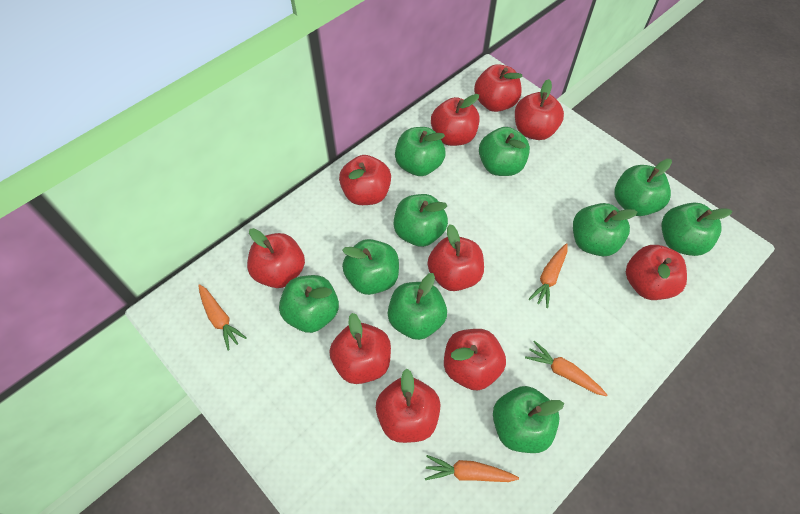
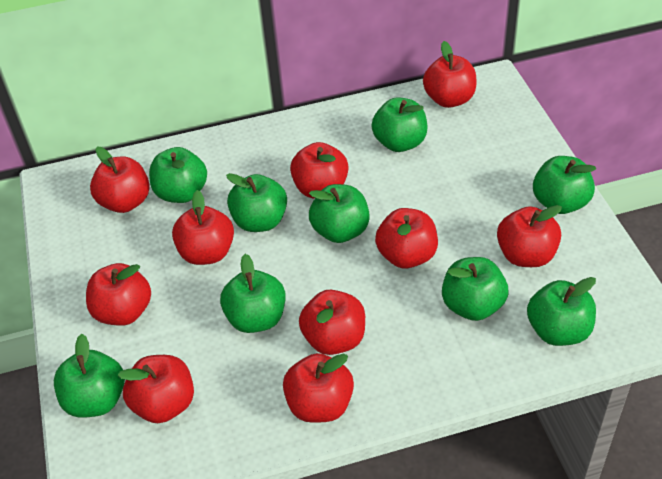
green apple: 10 -> 9
orange carrot: 4 -> 0

